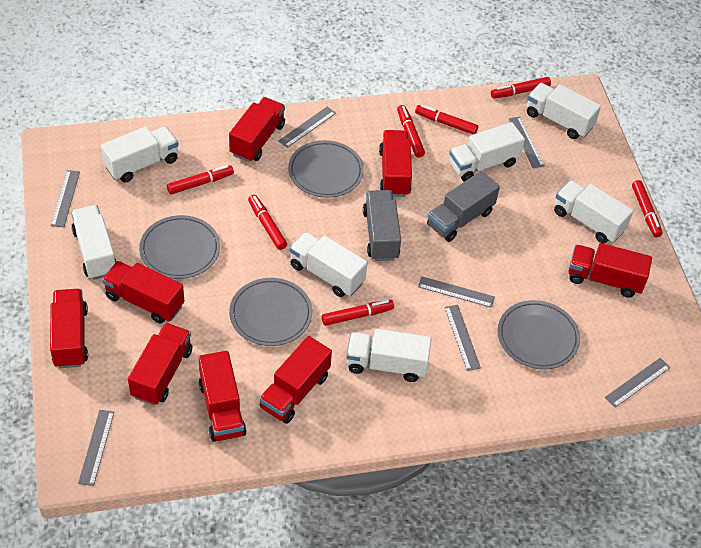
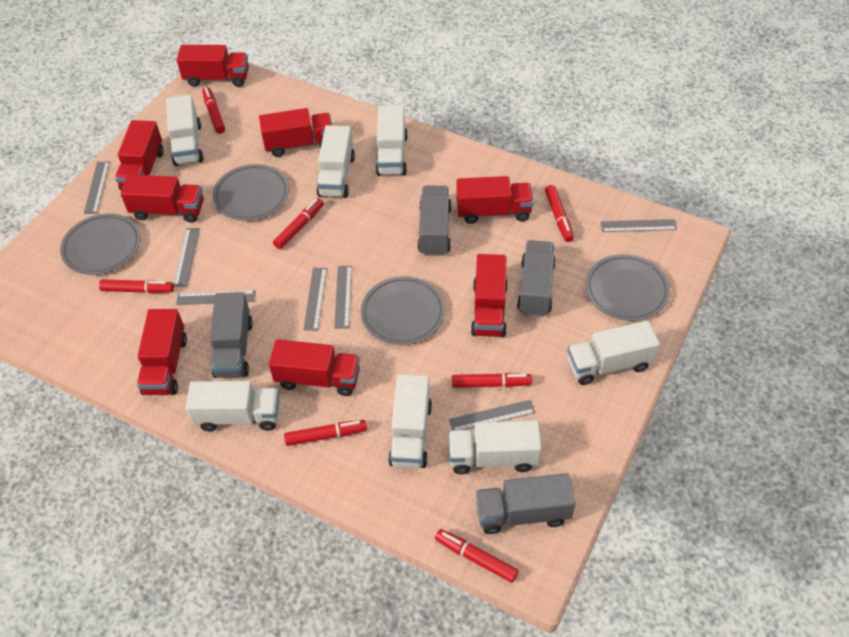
grey truck: 2 -> 4

